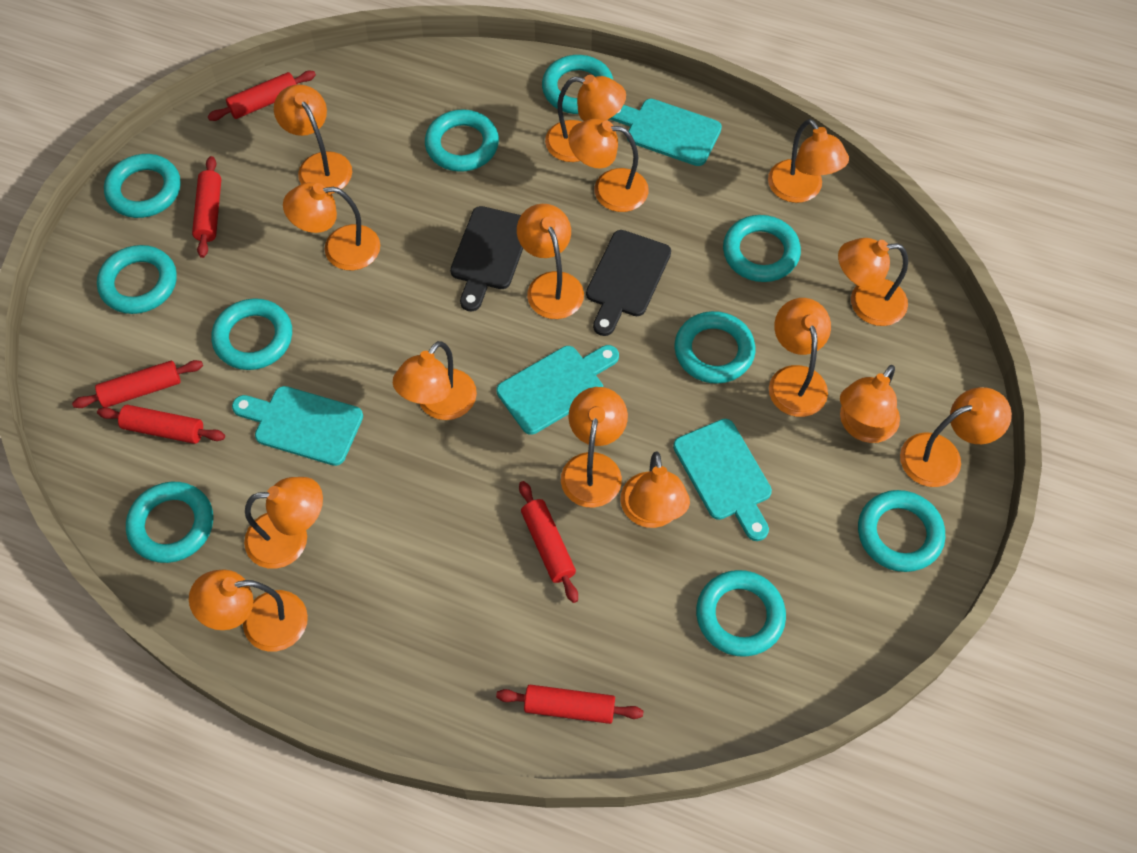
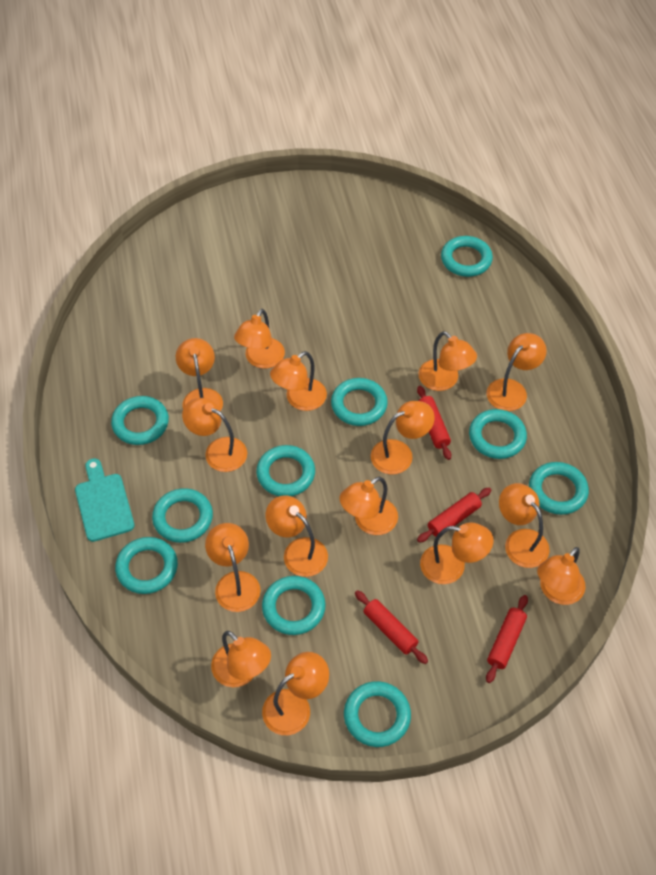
black cutting board: 2 -> 0
red rolling pin: 6 -> 4
turquoise cutting board: 4 -> 1

